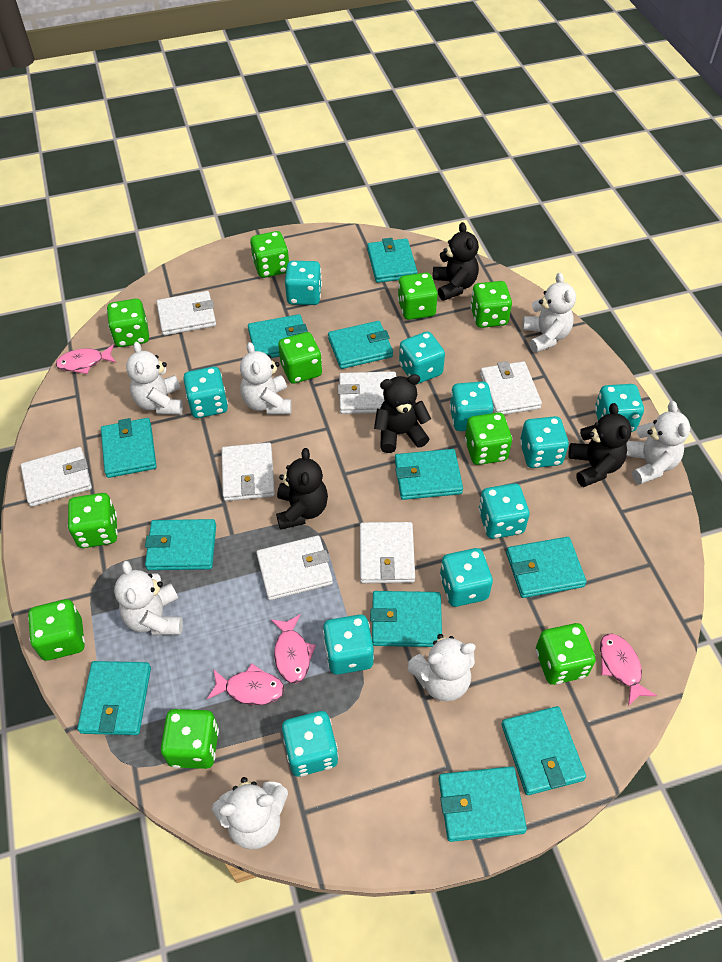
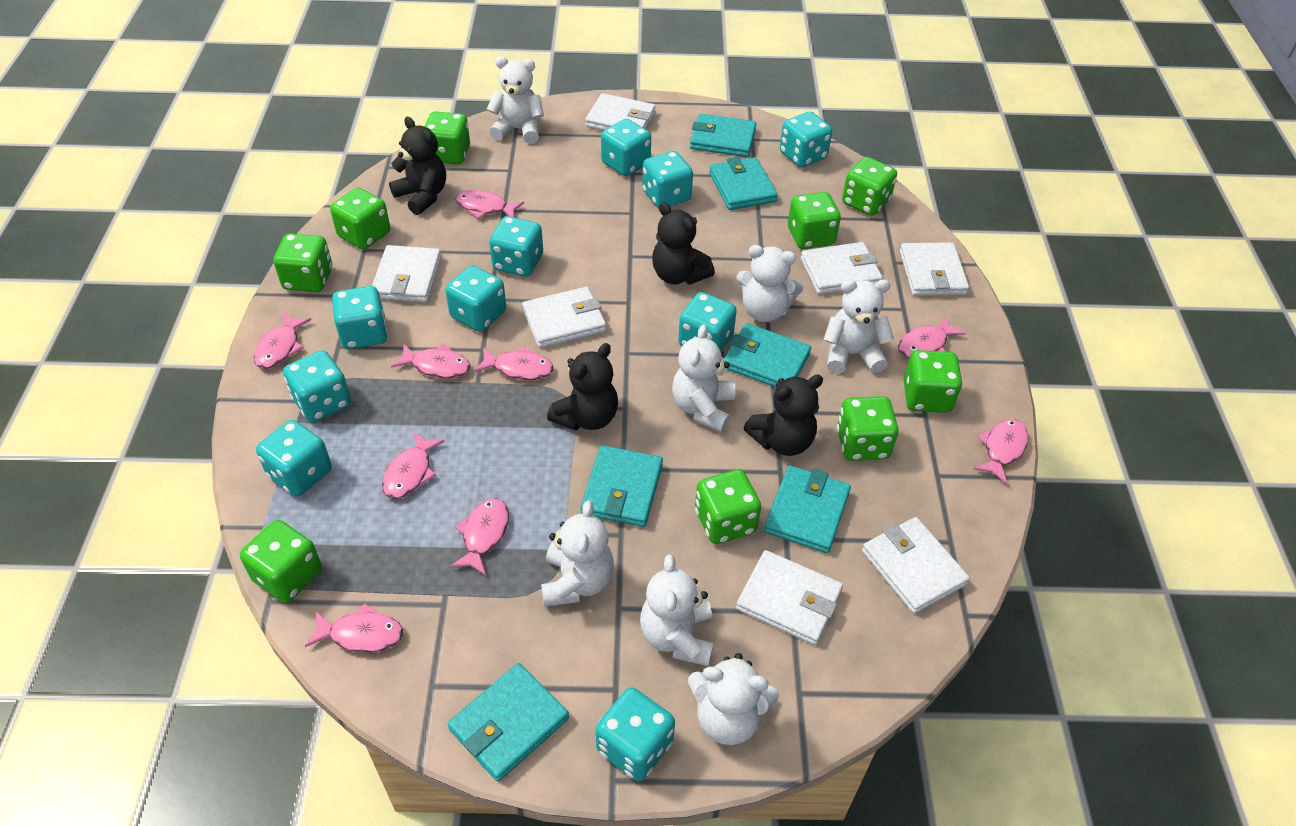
green dice: 10 -> 9
pink fish: 4 -> 9
turquoise wallet: 11 -> 6

